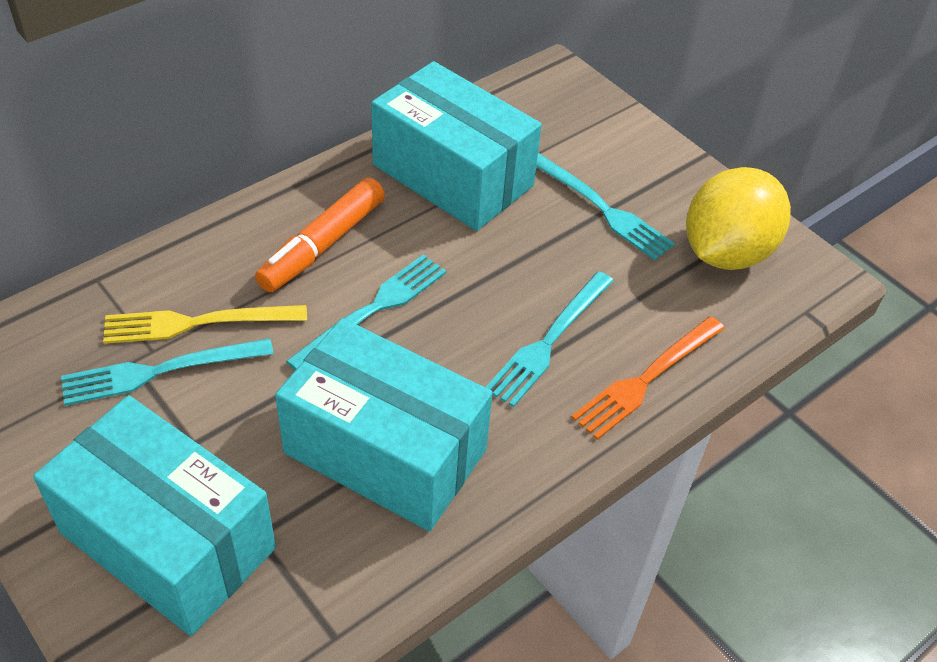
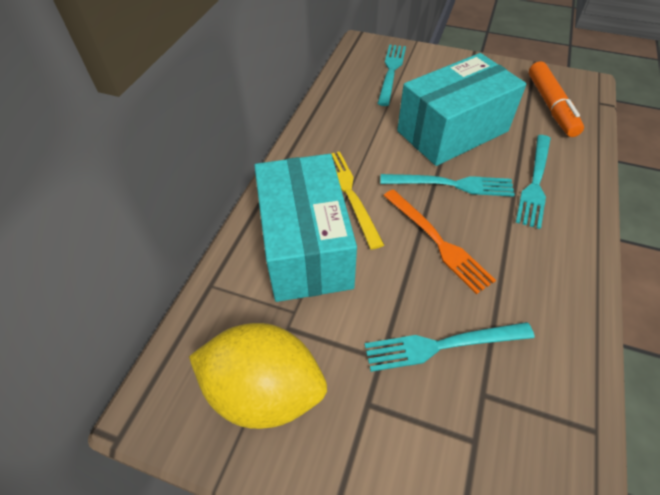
turquoise box: 3 -> 2

